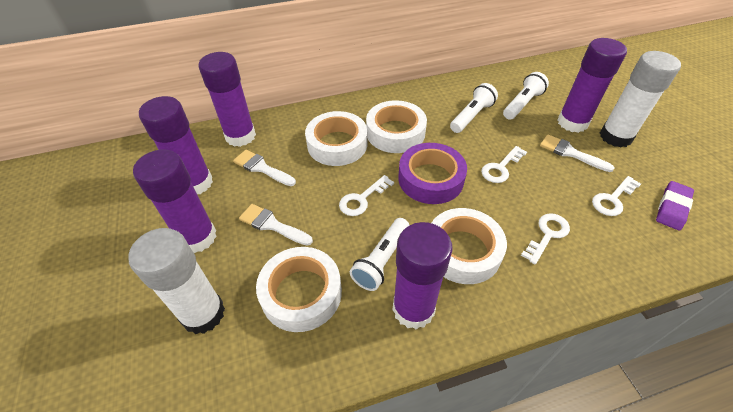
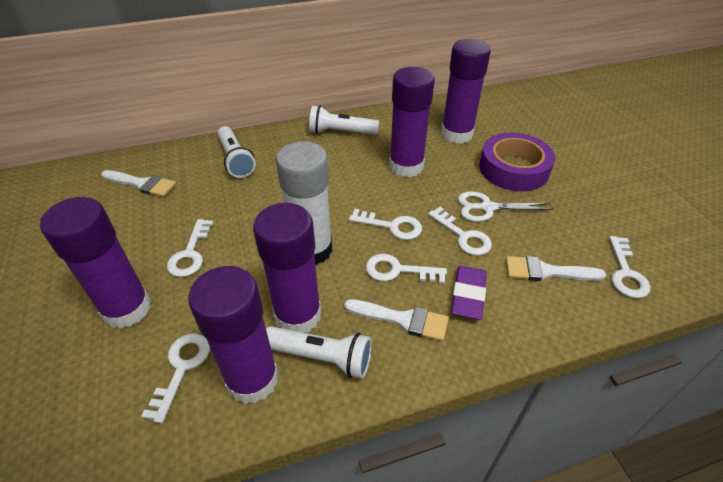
white glue stick: 2 -> 1
white key: 4 -> 6
white scissors: 0 -> 1
white tape: 4 -> 0

